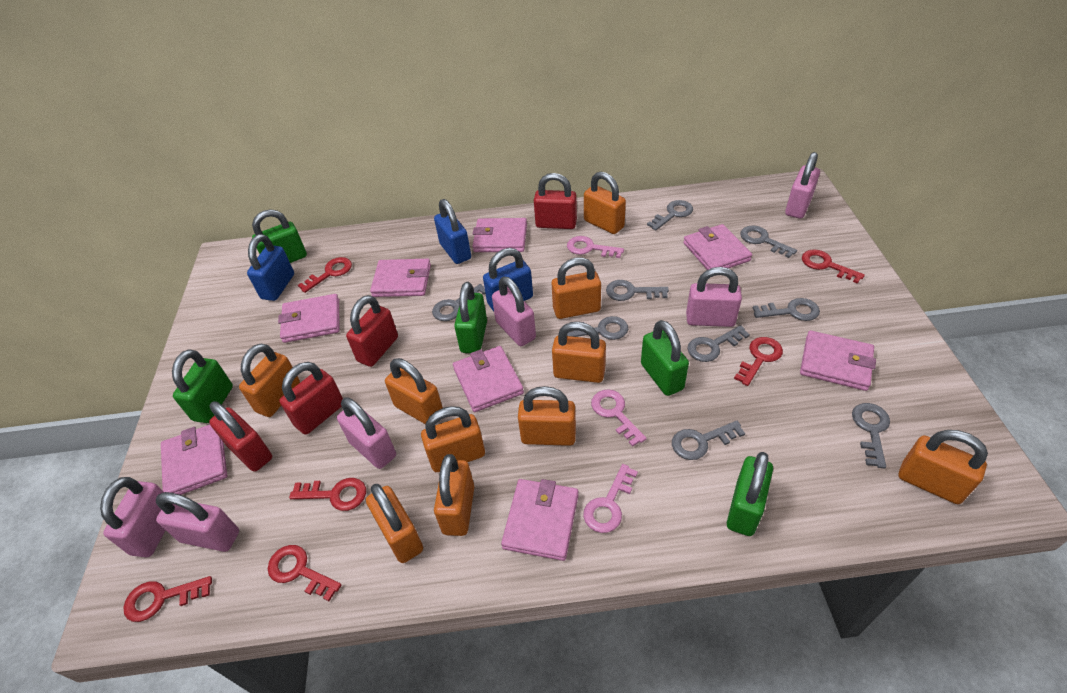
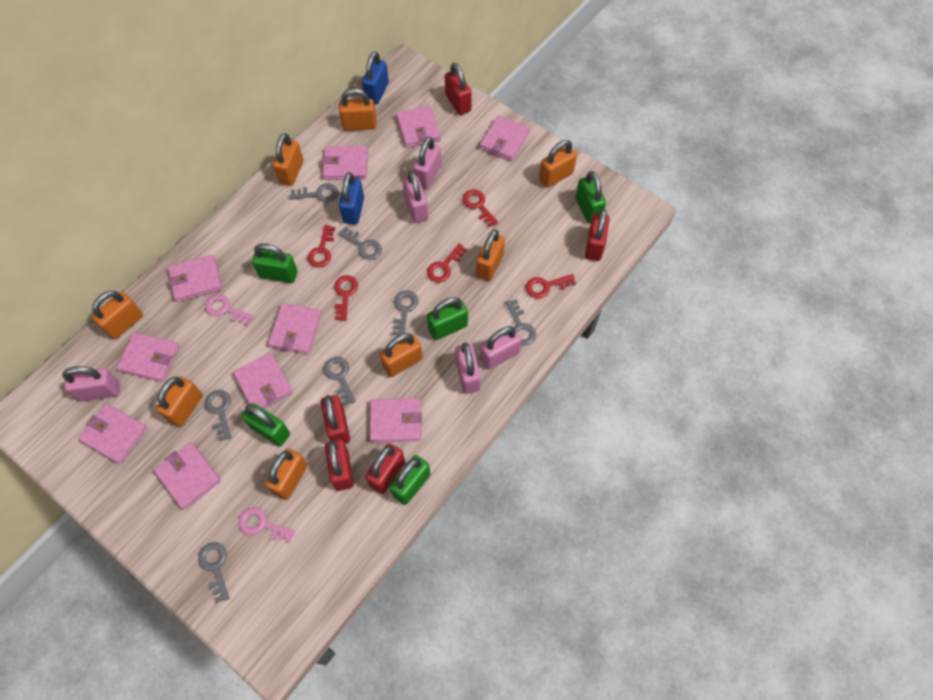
blue padlock: 3 -> 2
grey key: 9 -> 7
orange padlock: 10 -> 8
pink key: 3 -> 2
pink padlock: 6 -> 5
pink wallet: 8 -> 10
red key: 6 -> 5
red padlock: 4 -> 5

